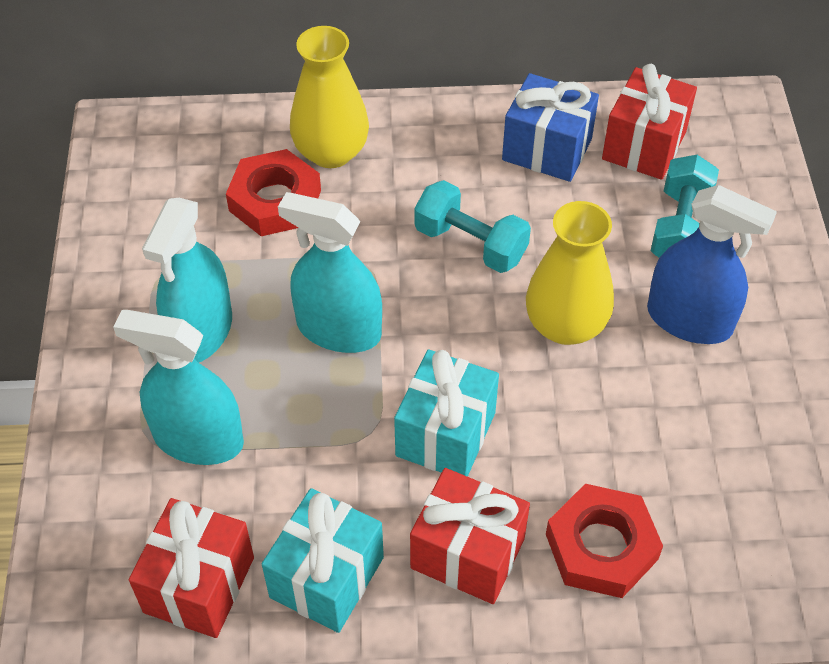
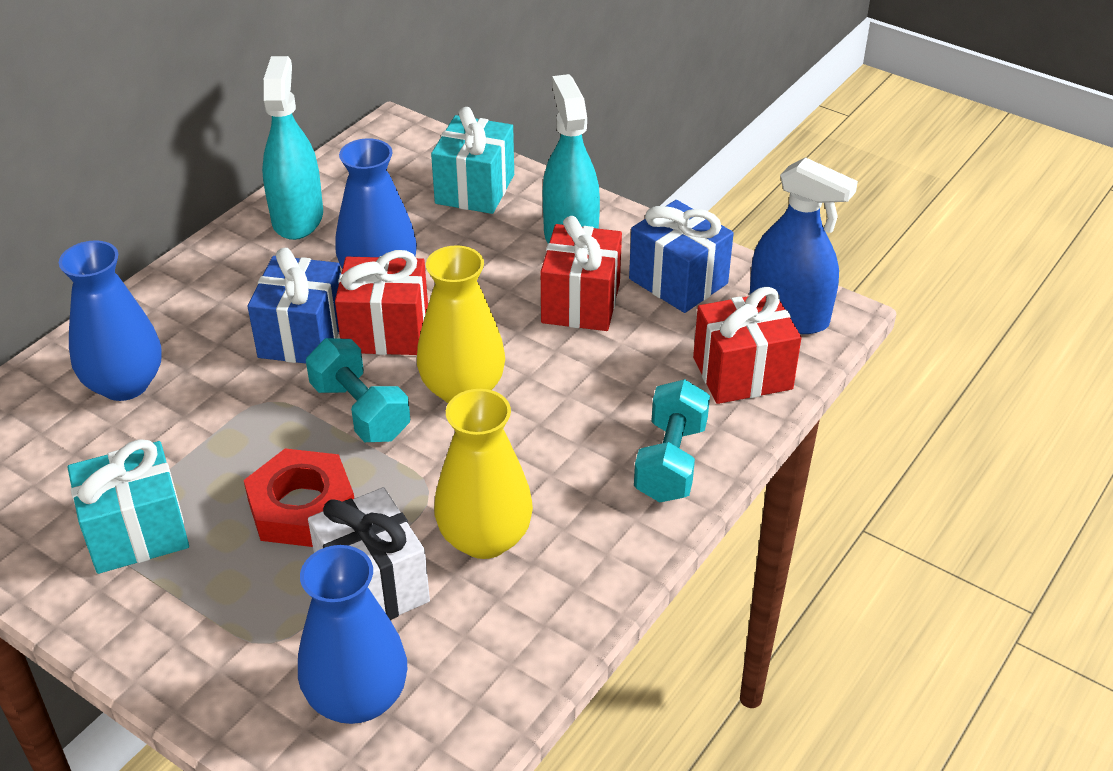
blue gift: 1 -> 2
blue vase: 0 -> 3
red nut: 2 -> 1
turquoise spray bottle: 3 -> 2
white gift: 0 -> 1

